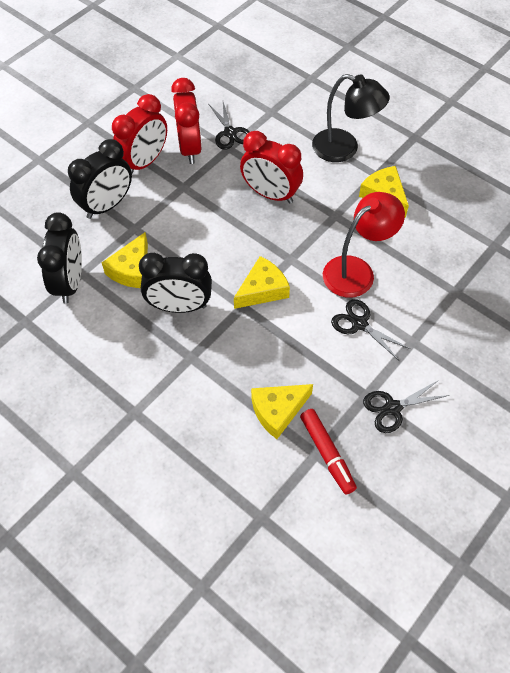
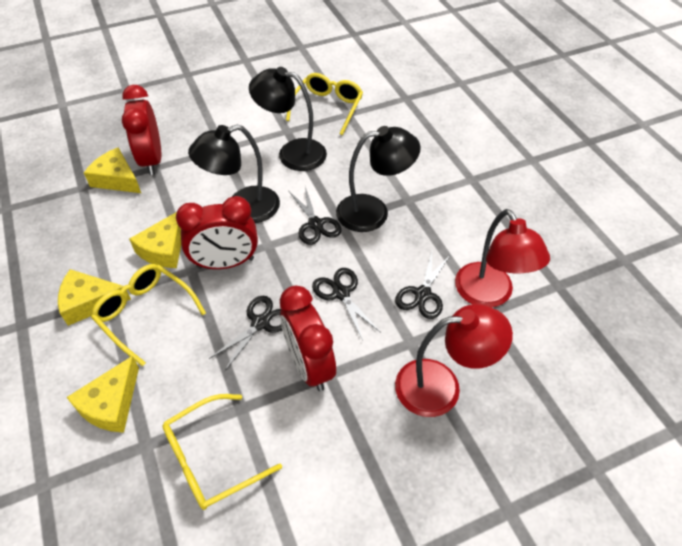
black clock: 3 -> 0
black lamp: 1 -> 3
black scissors: 3 -> 4
red lamp: 1 -> 2
red marker: 1 -> 0
yellow glasses: 0 -> 3

